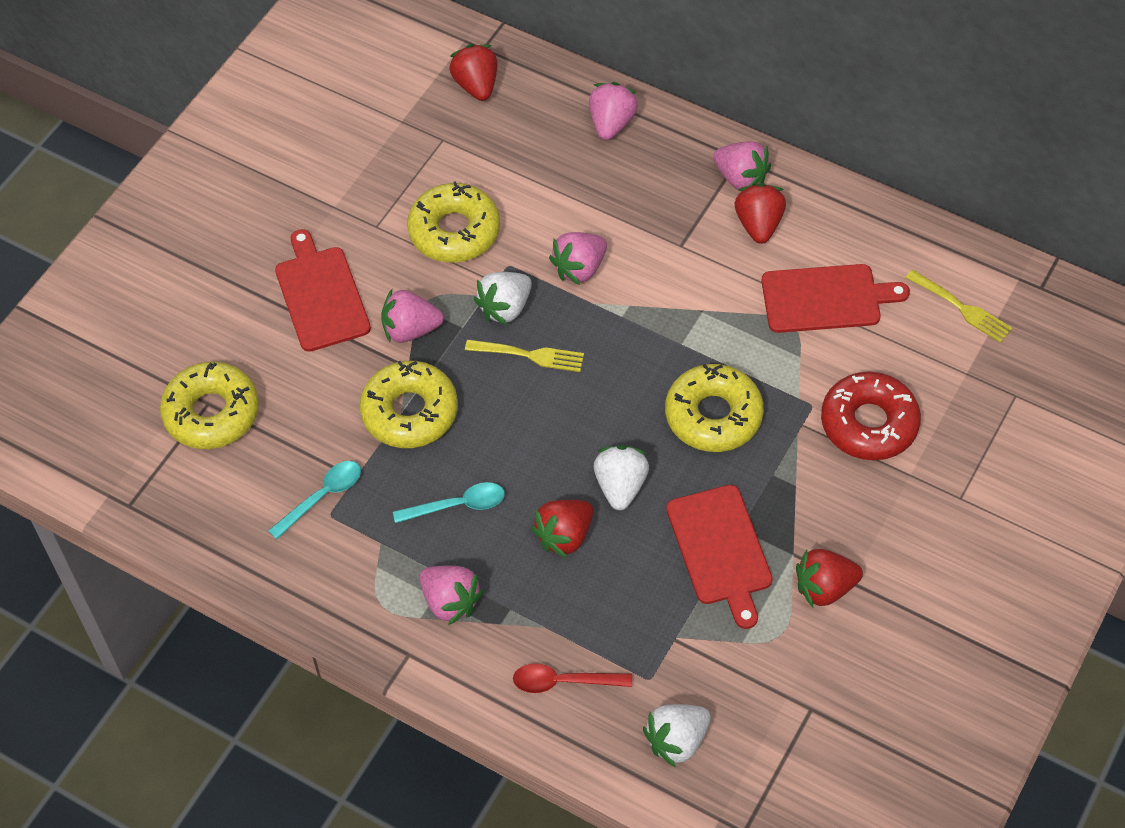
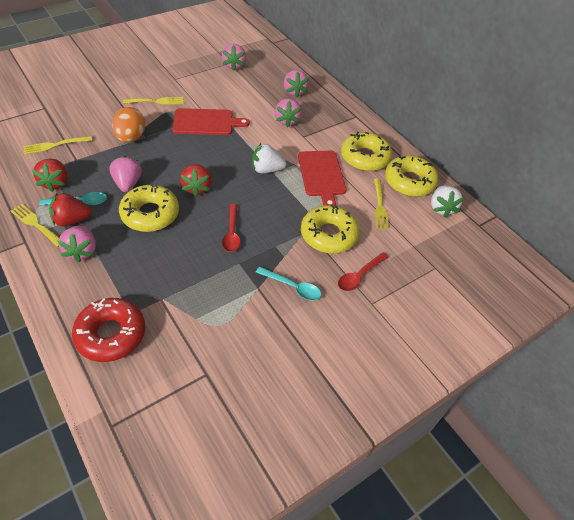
orange egg: 0 -> 1
red cutting board: 3 -> 2
red spoon: 1 -> 2
red strawberry: 4 -> 3
white strawberry: 3 -> 2
yellow fork: 2 -> 4

